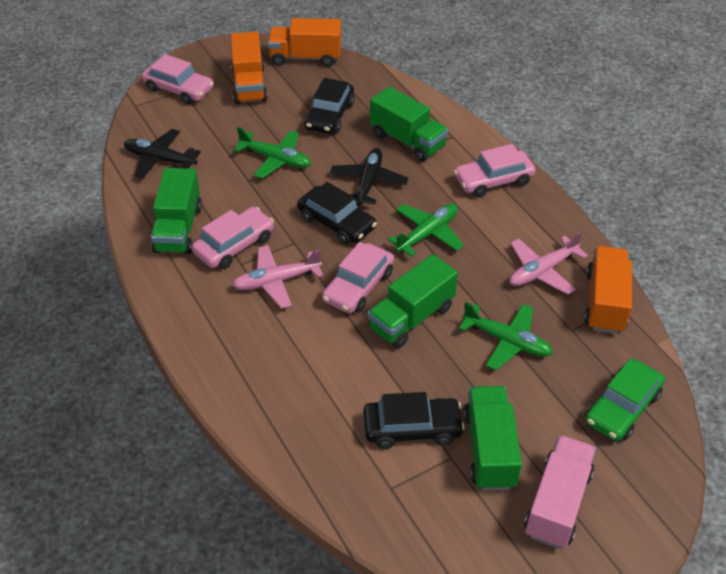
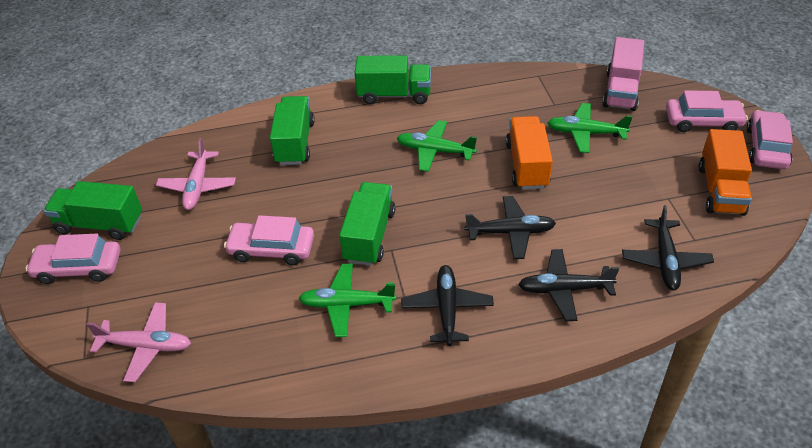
black car: 3 -> 0
black plane: 2 -> 4
green car: 1 -> 0
orange truck: 3 -> 2

